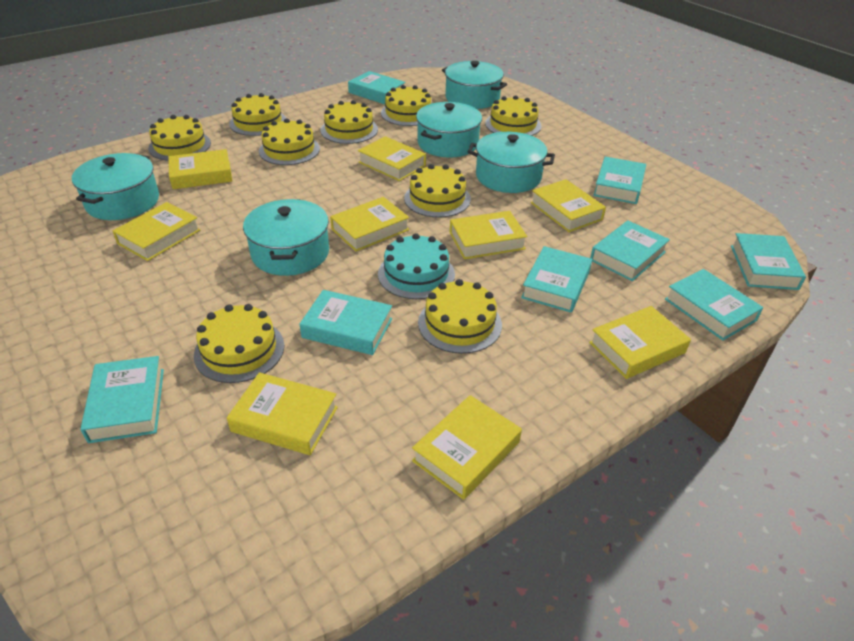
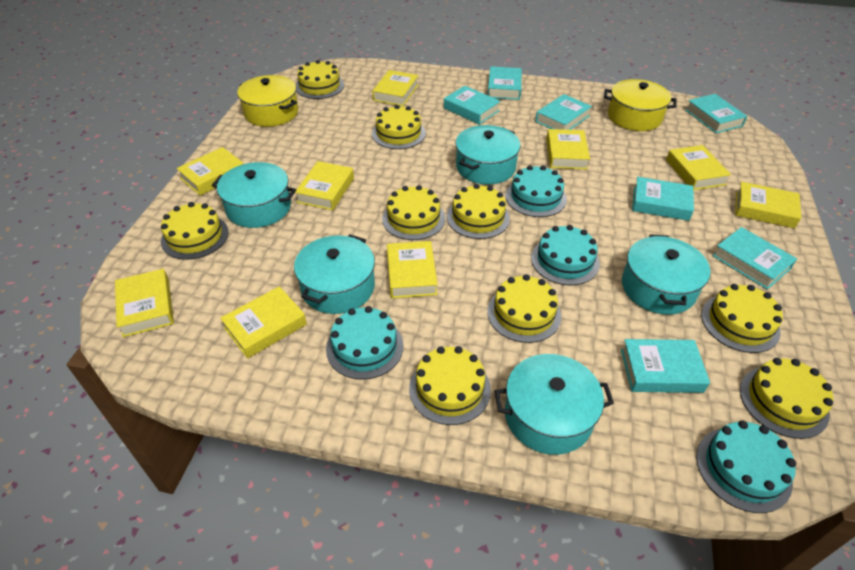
turquoise book: 8 -> 7
turquoise cake: 1 -> 4
yellow pot: 0 -> 2

